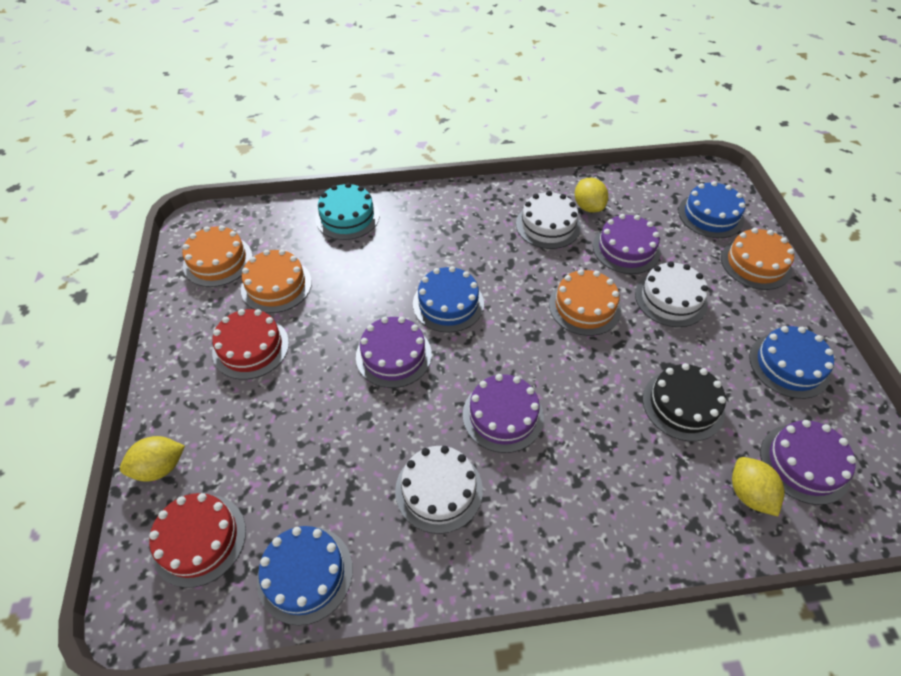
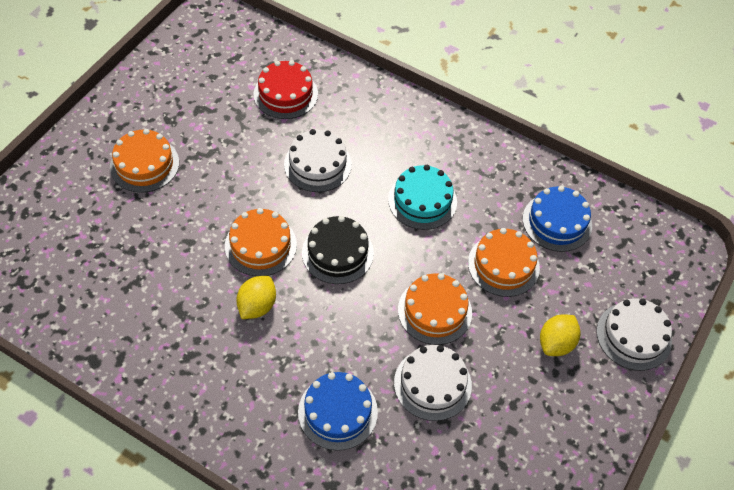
blue cake: 4 -> 2
purple cake: 4 -> 0
red cake: 2 -> 1
yellow lemon: 3 -> 2

